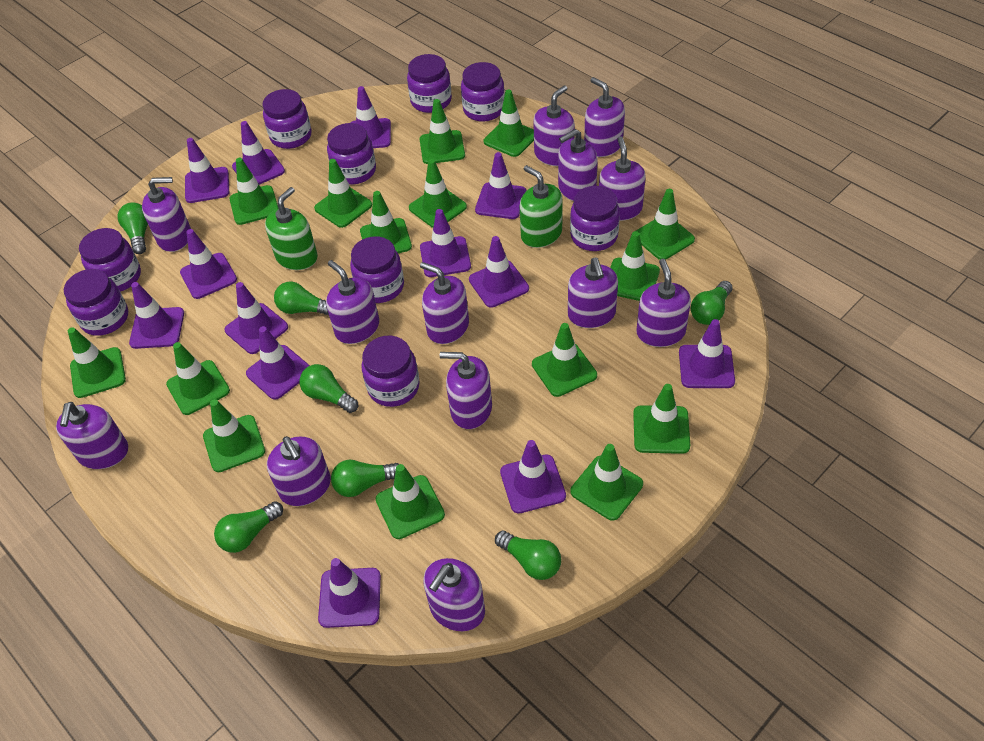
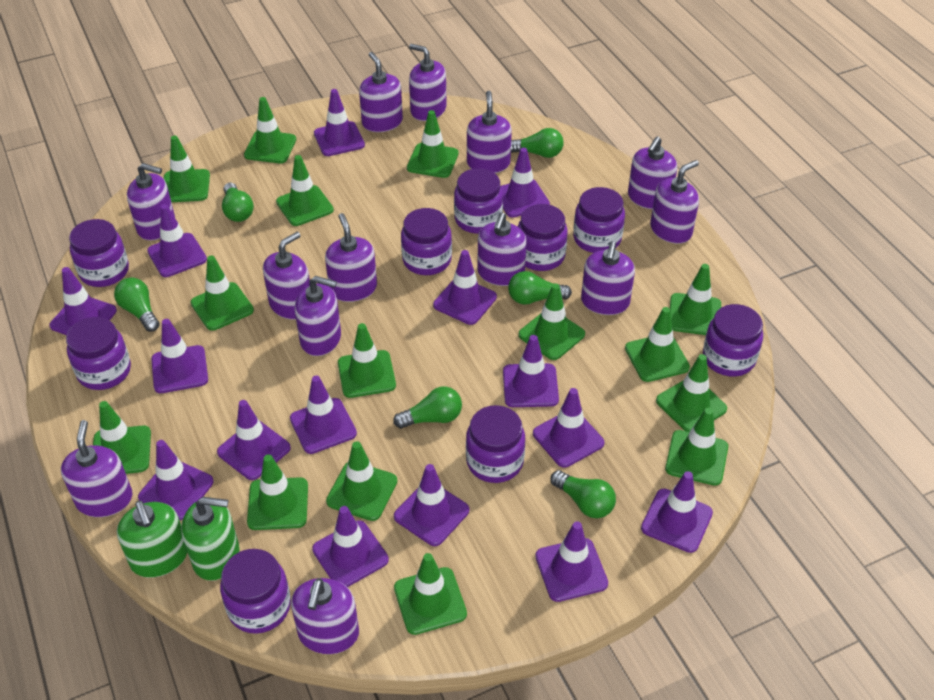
green light bulb: 7 -> 6
purple traffic cone: 13 -> 15

